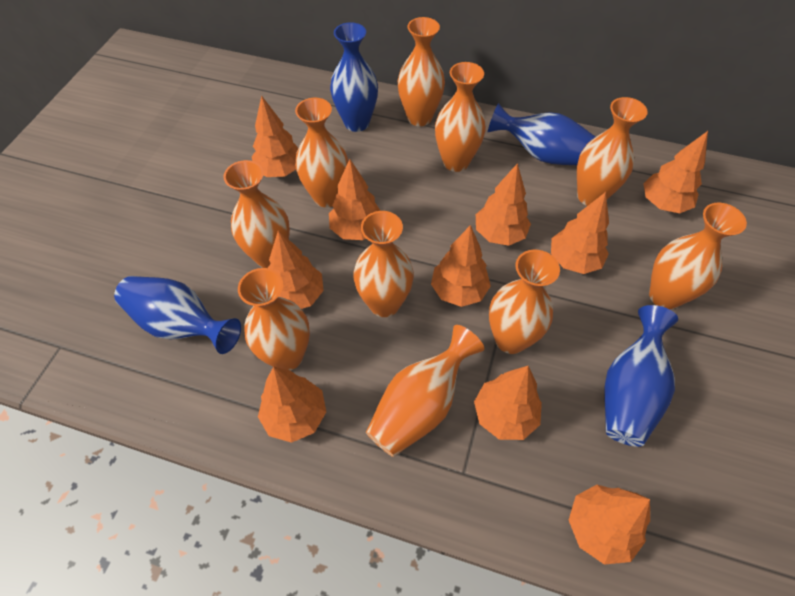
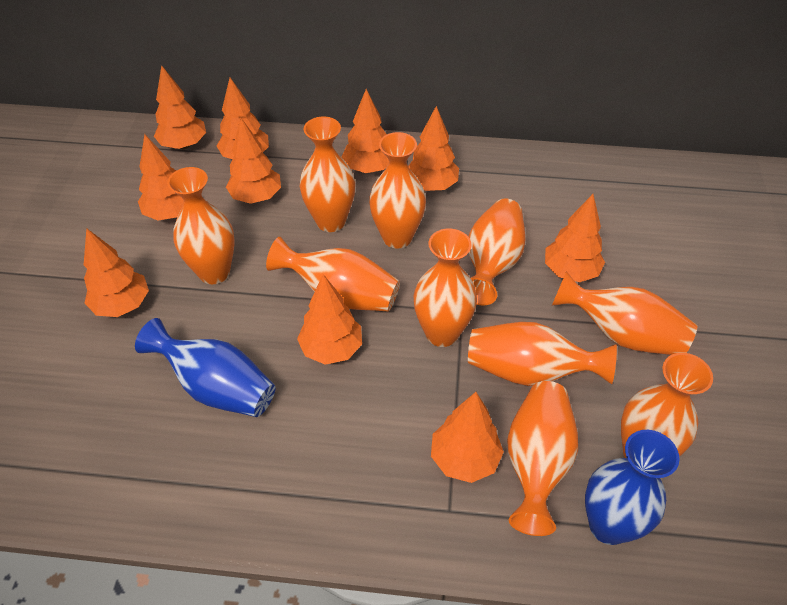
blue vase: 4 -> 2

